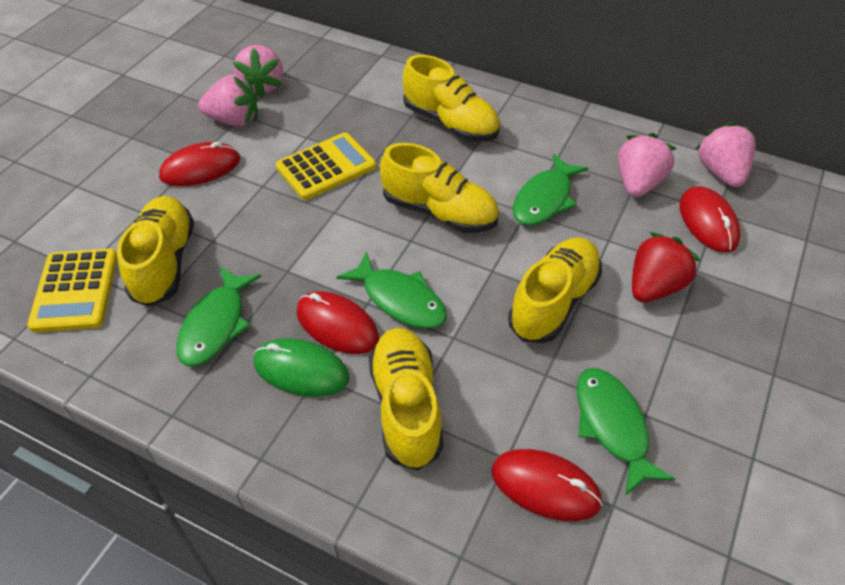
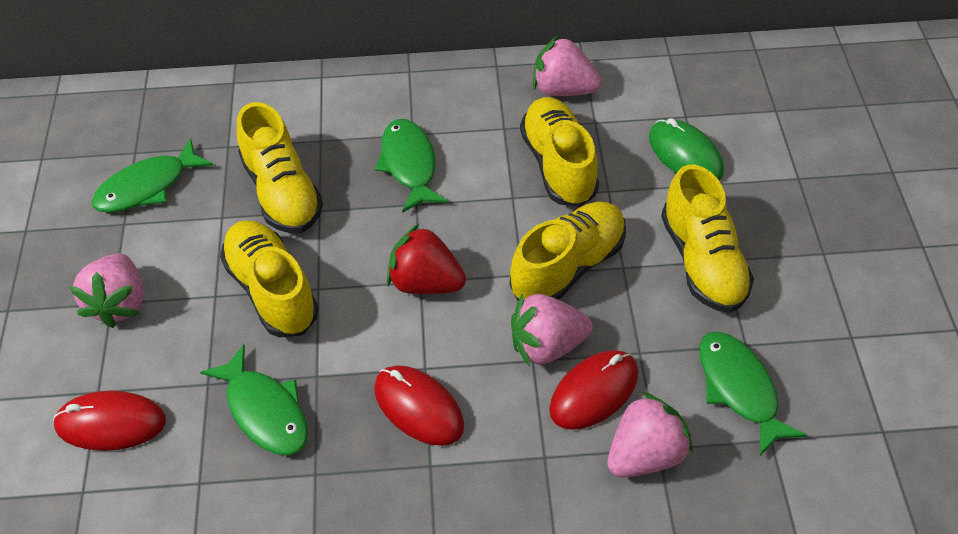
red mouse: 4 -> 3
yellow calculator: 2 -> 0

